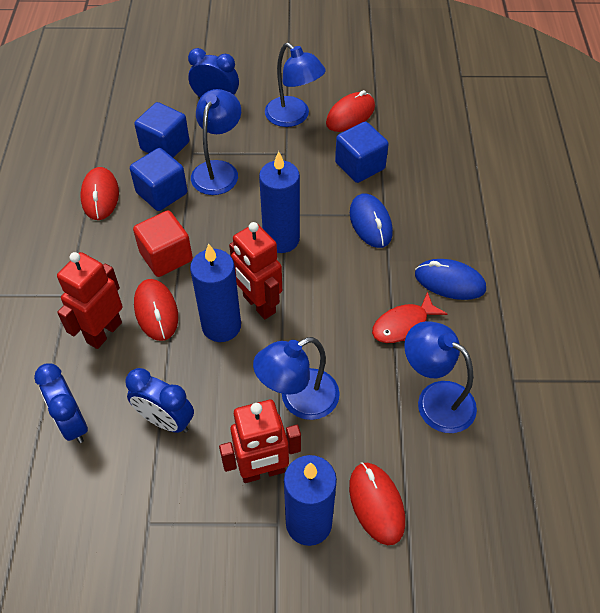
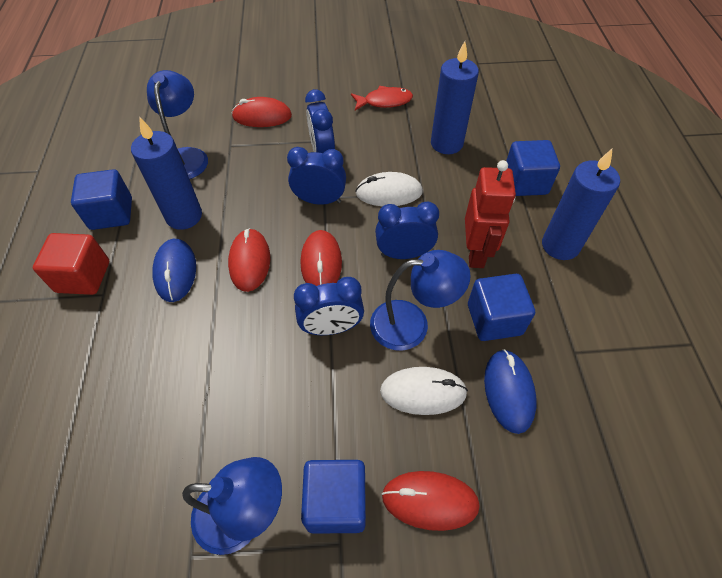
blue clock: 3 -> 4
blue cube: 3 -> 4
blue lamp: 4 -> 3
red robot: 3 -> 1
white mouse: 0 -> 2

